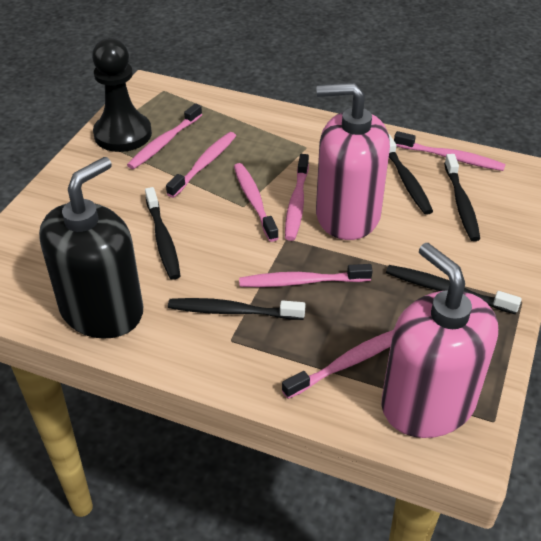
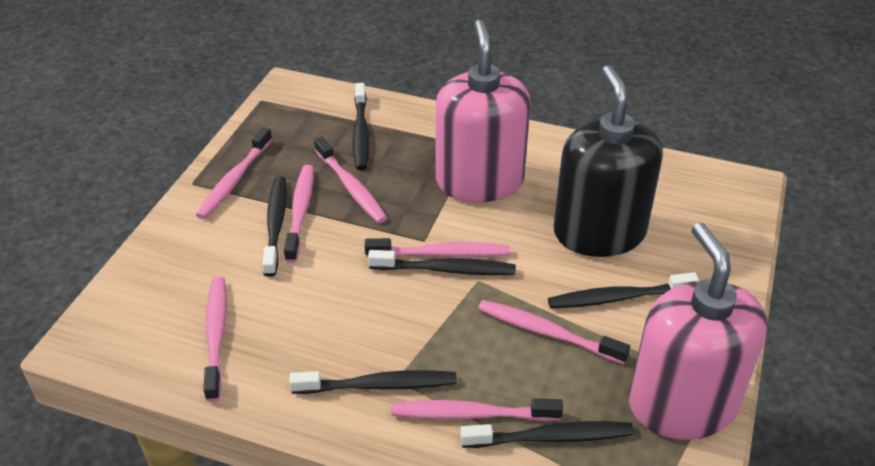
black pawn: 1 -> 0
black toothbrush: 5 -> 6

